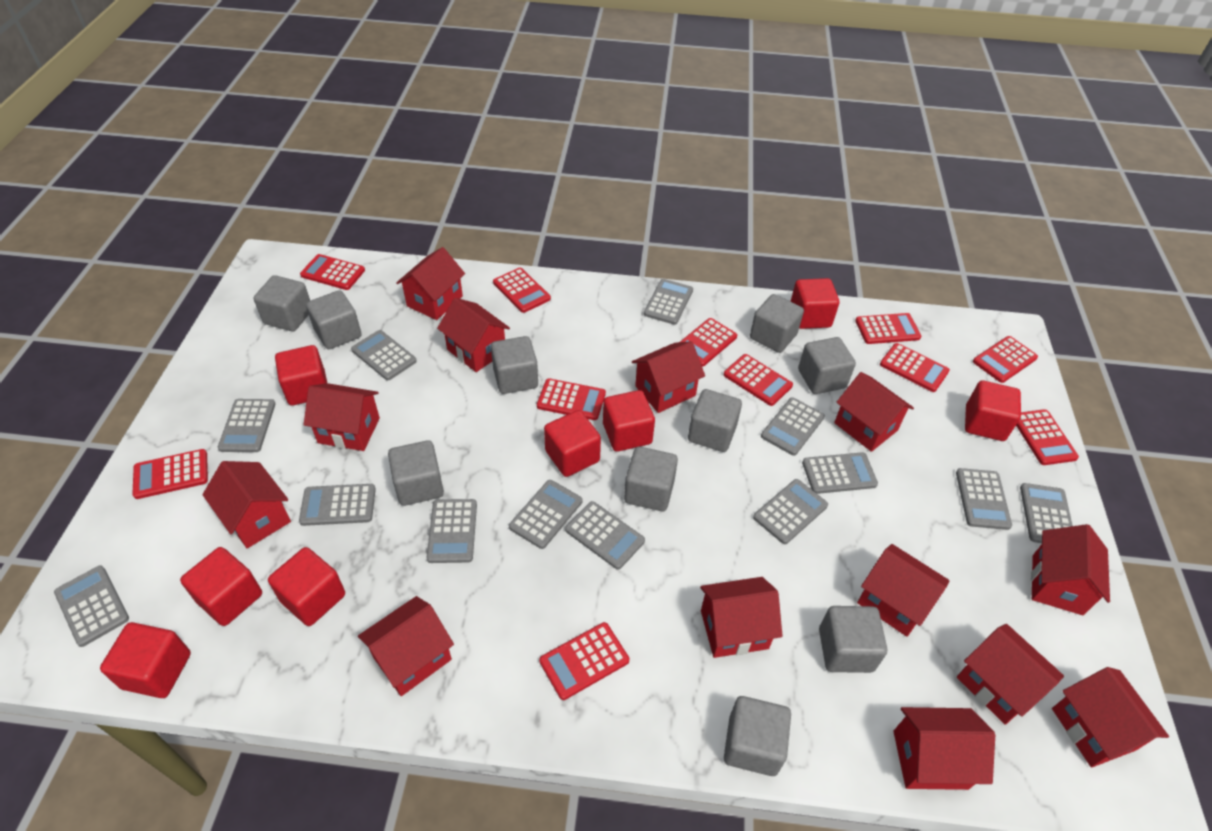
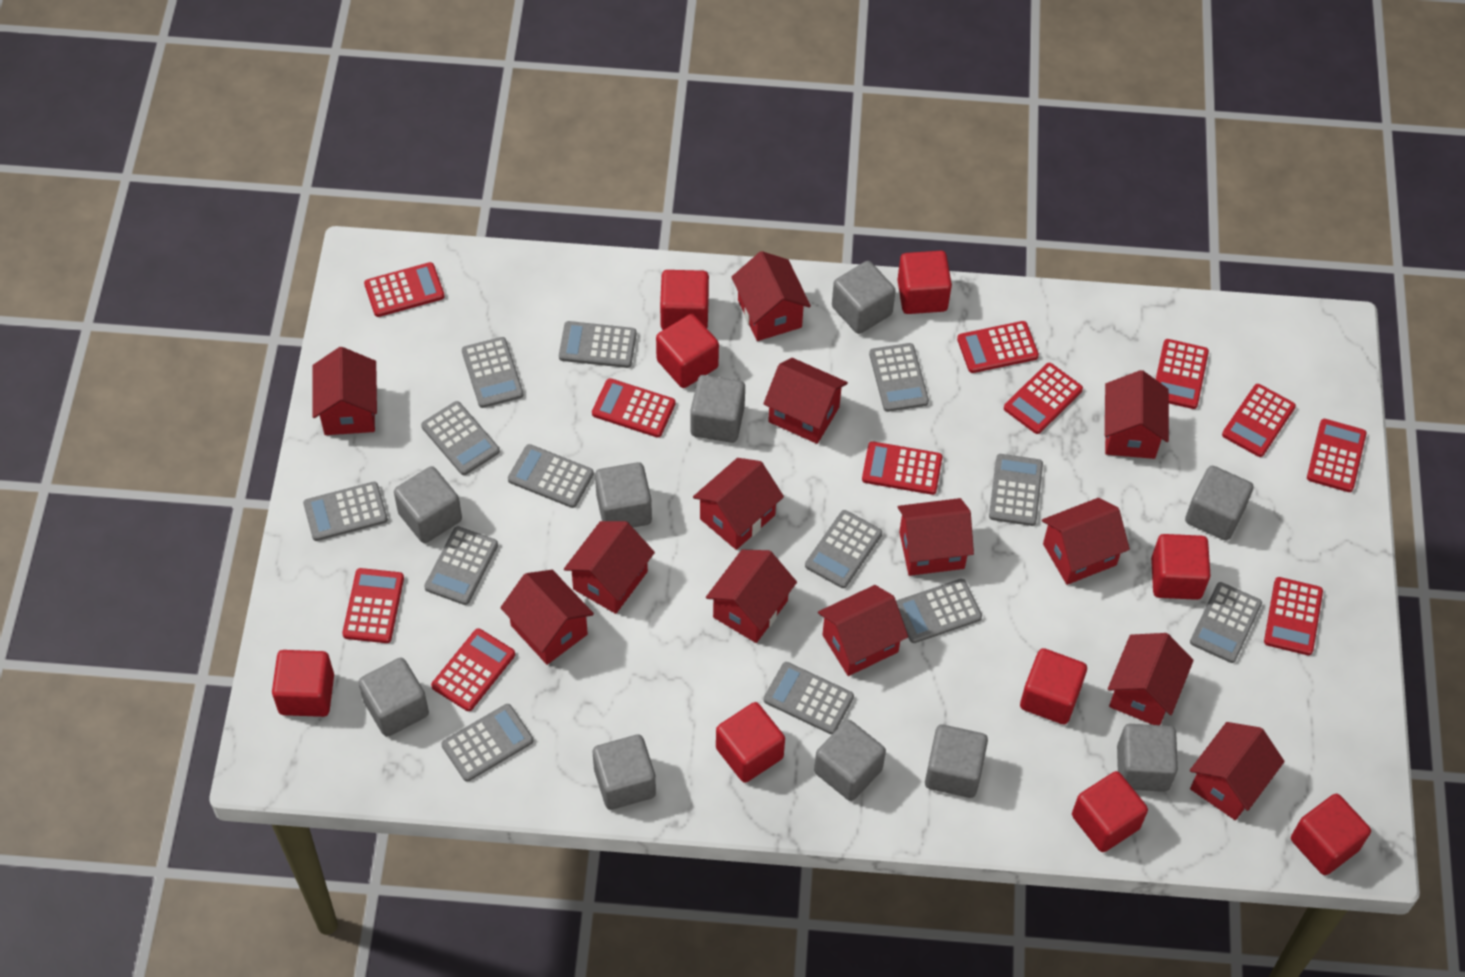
red cube: 8 -> 9

